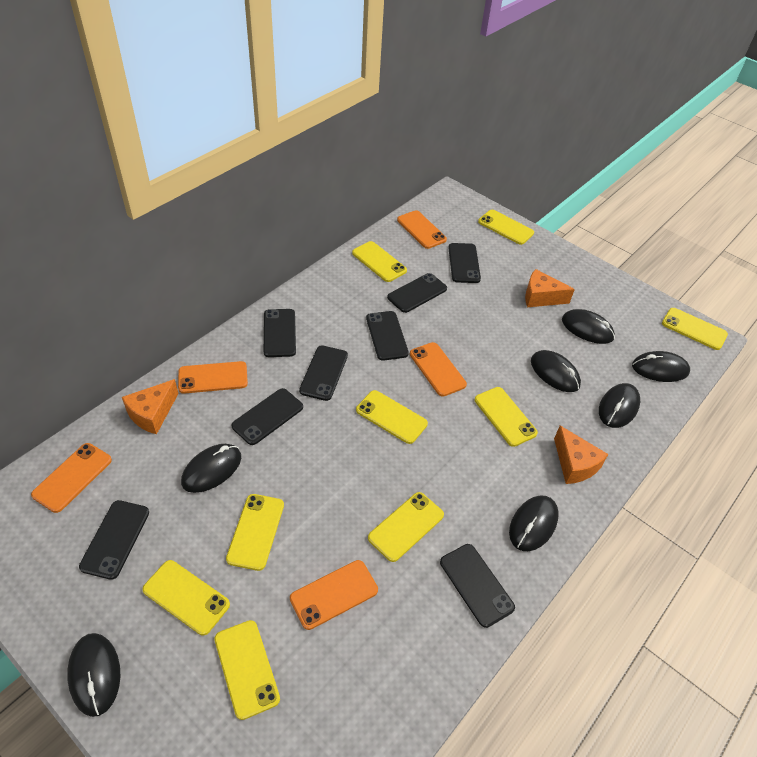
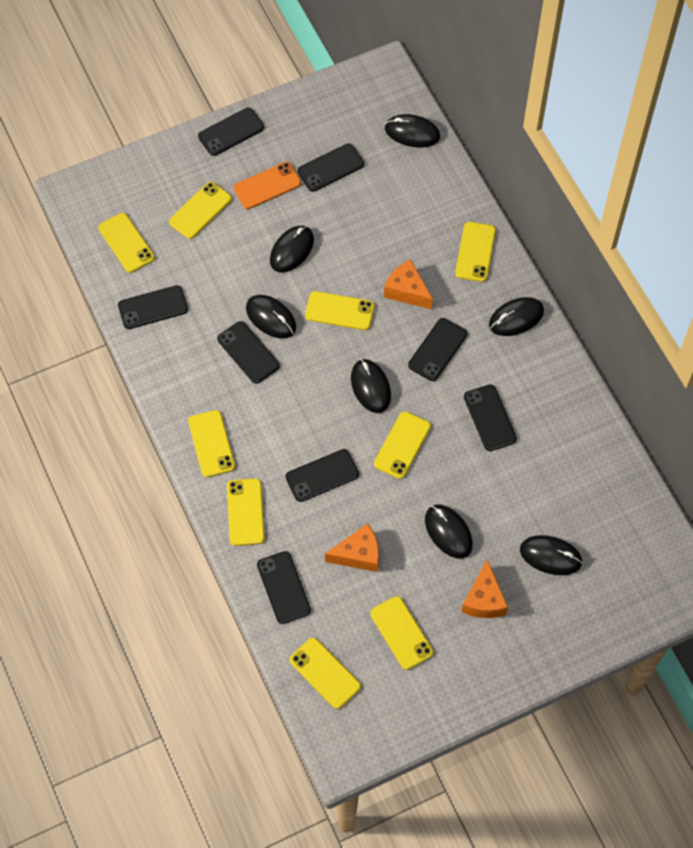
orange phone: 5 -> 1

